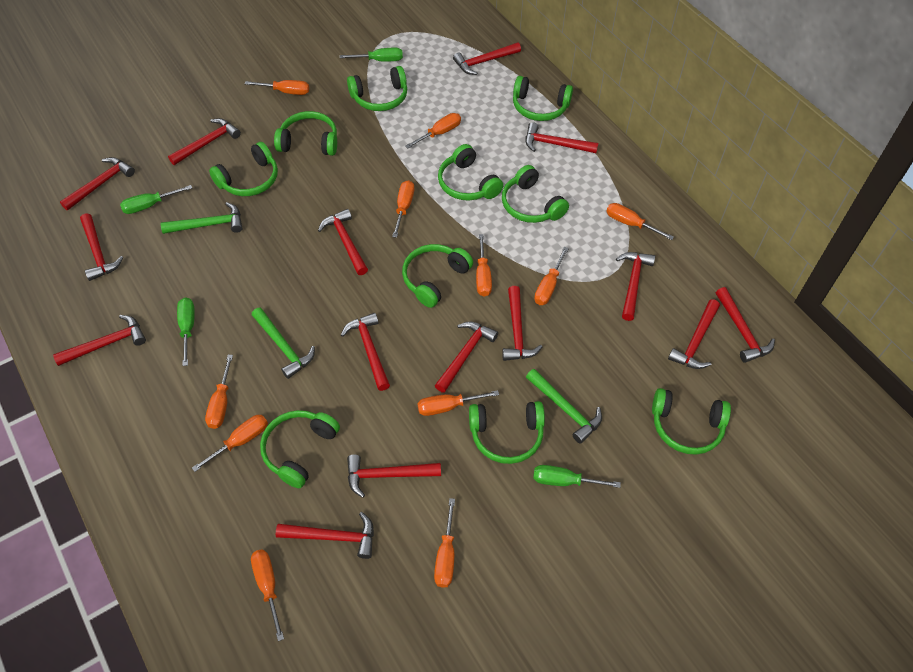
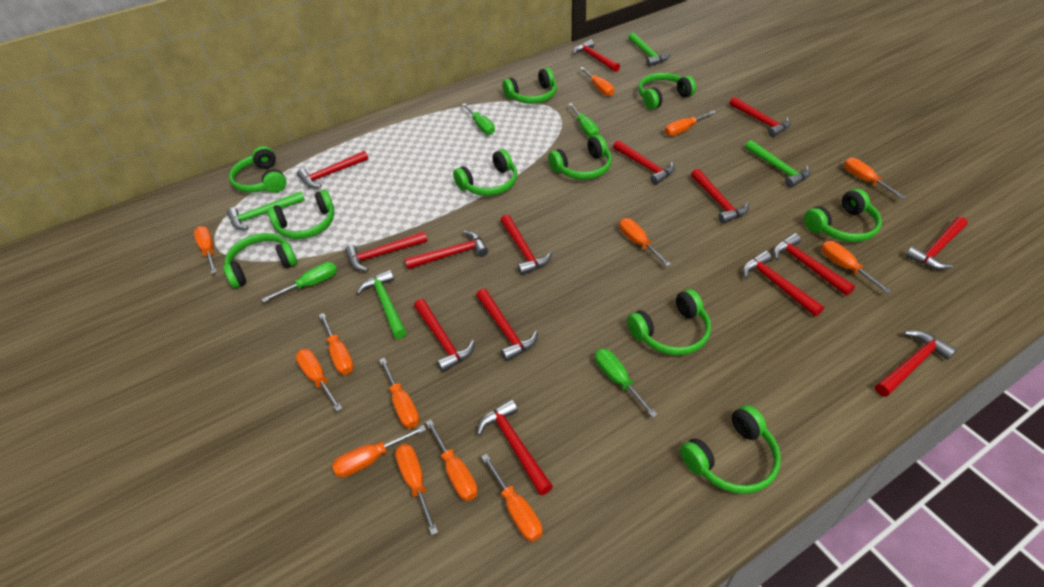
green hammer: 3 -> 4
orange screwdriver: 11 -> 13

